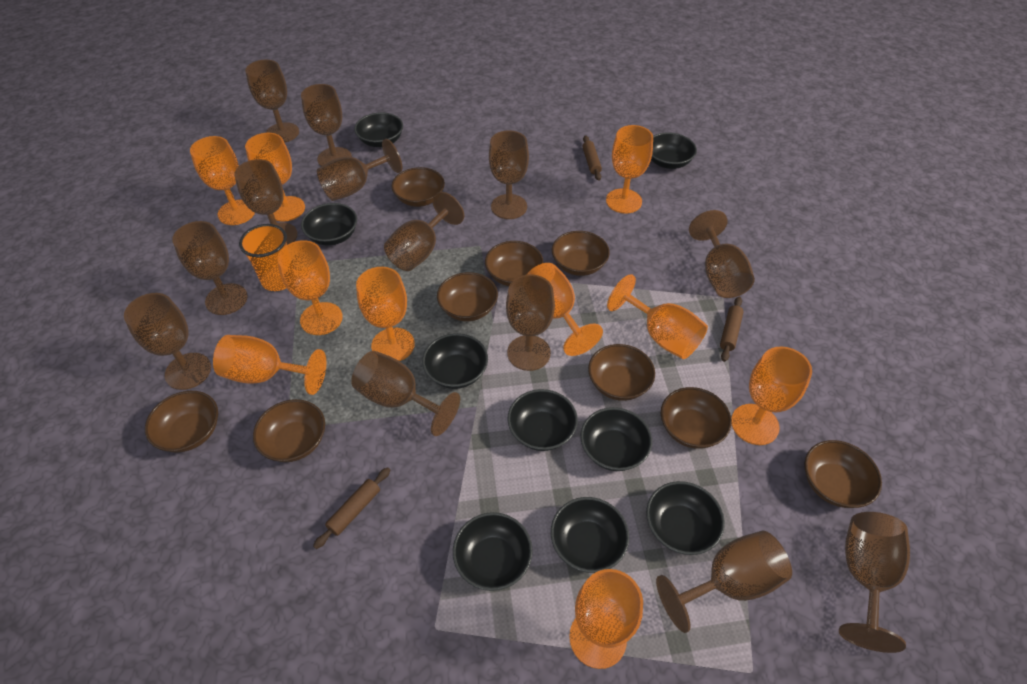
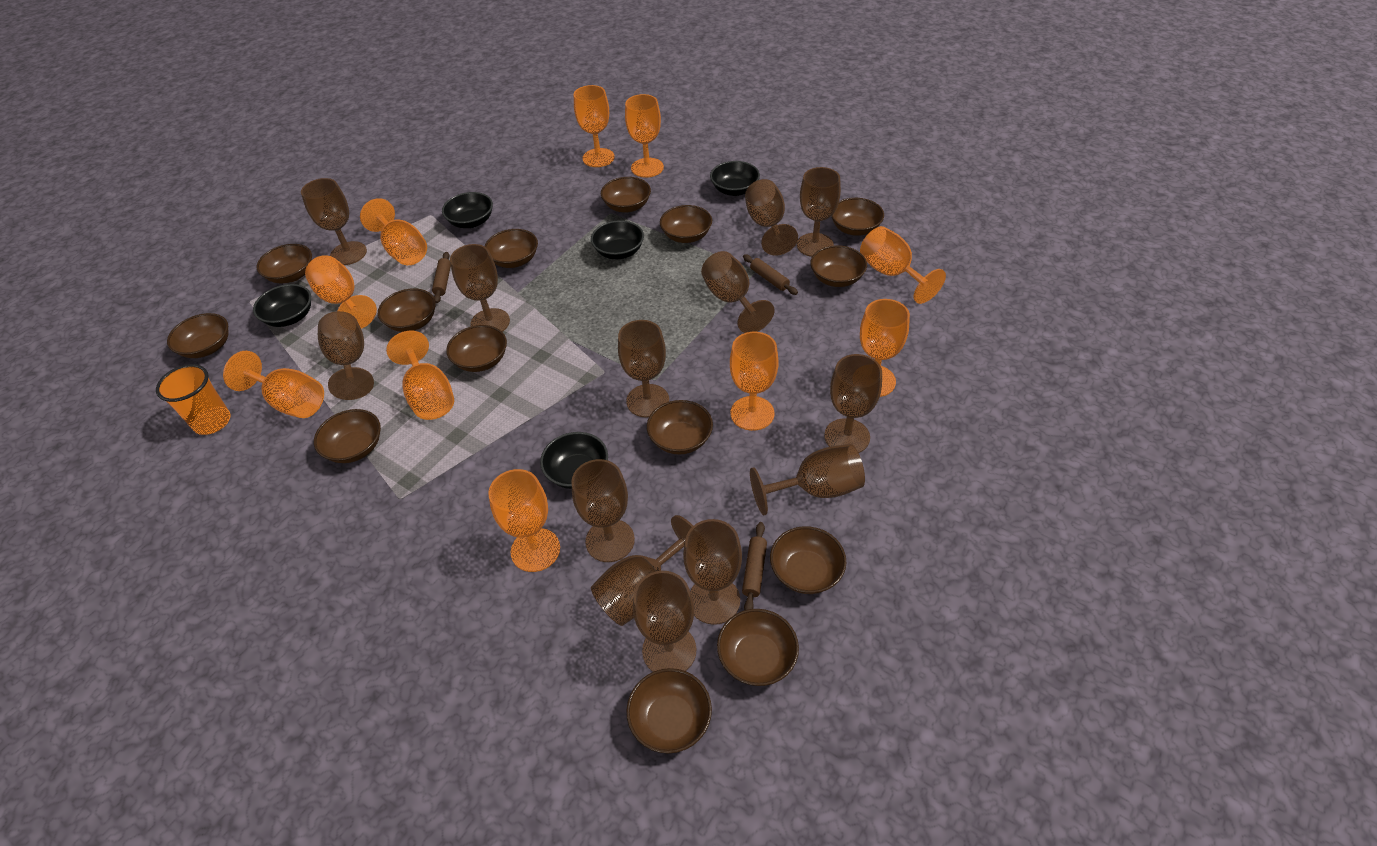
black bowl: 9 -> 5
brown bowl: 9 -> 14

